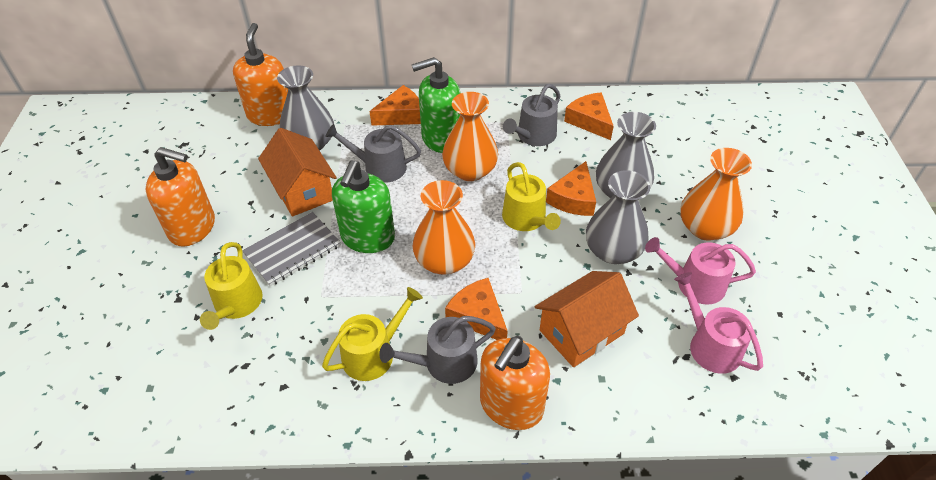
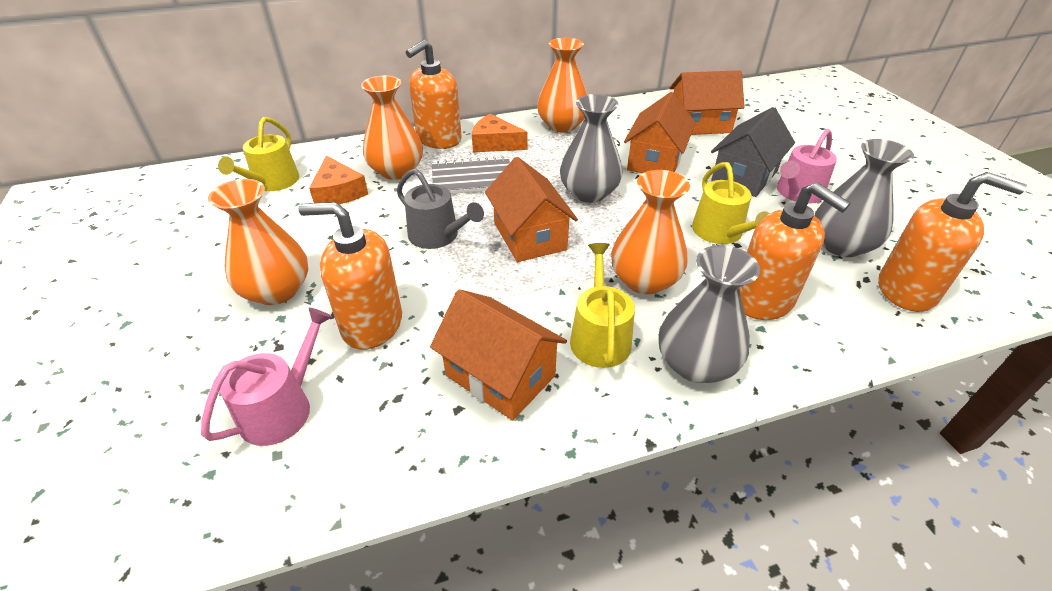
green soap dispenser: 2 -> 0
grey house: 0 -> 1
grey watering can: 3 -> 1
orange cheese: 4 -> 2
orange house: 2 -> 4
orange soap dispenser: 3 -> 4
orange vase: 3 -> 4

